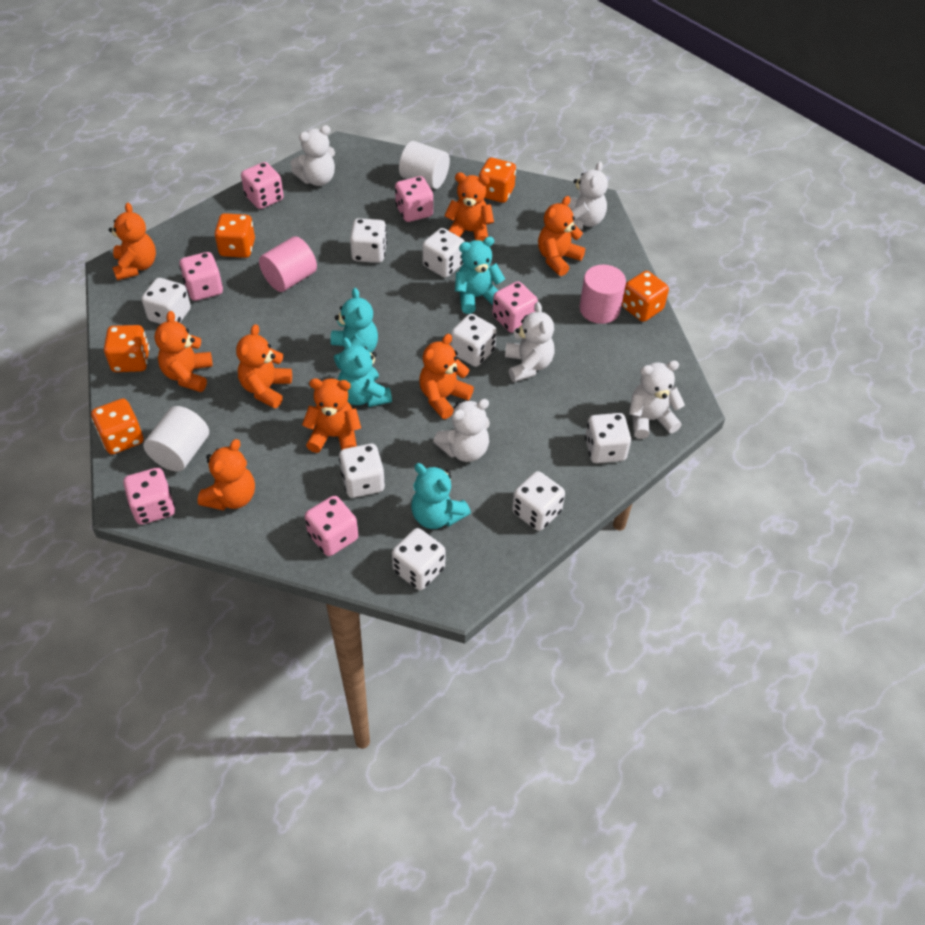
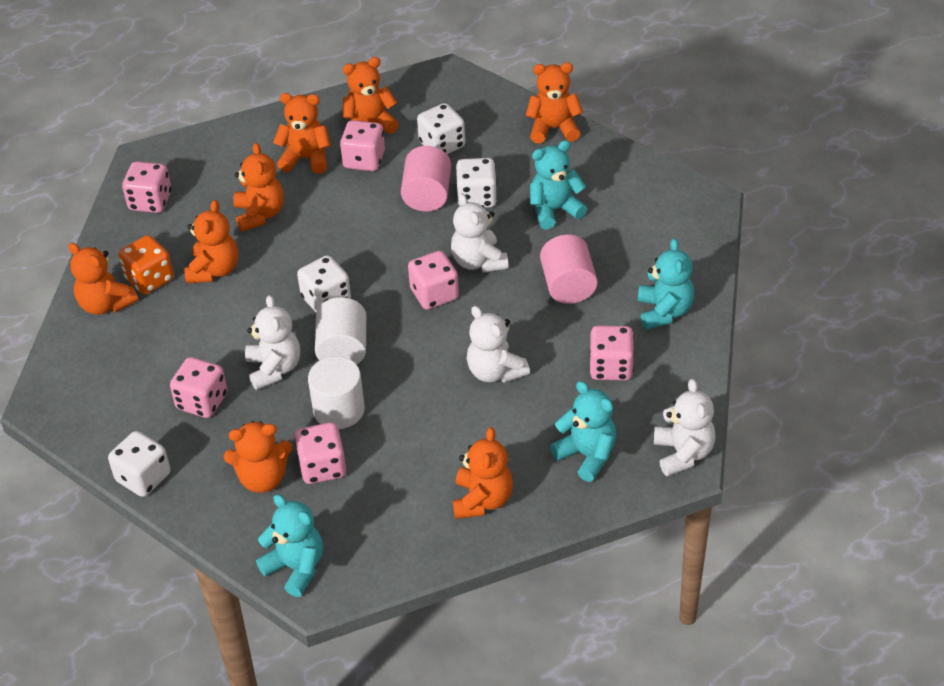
orange dice: 5 -> 1
white dice: 8 -> 4
white teddy bear: 5 -> 4

